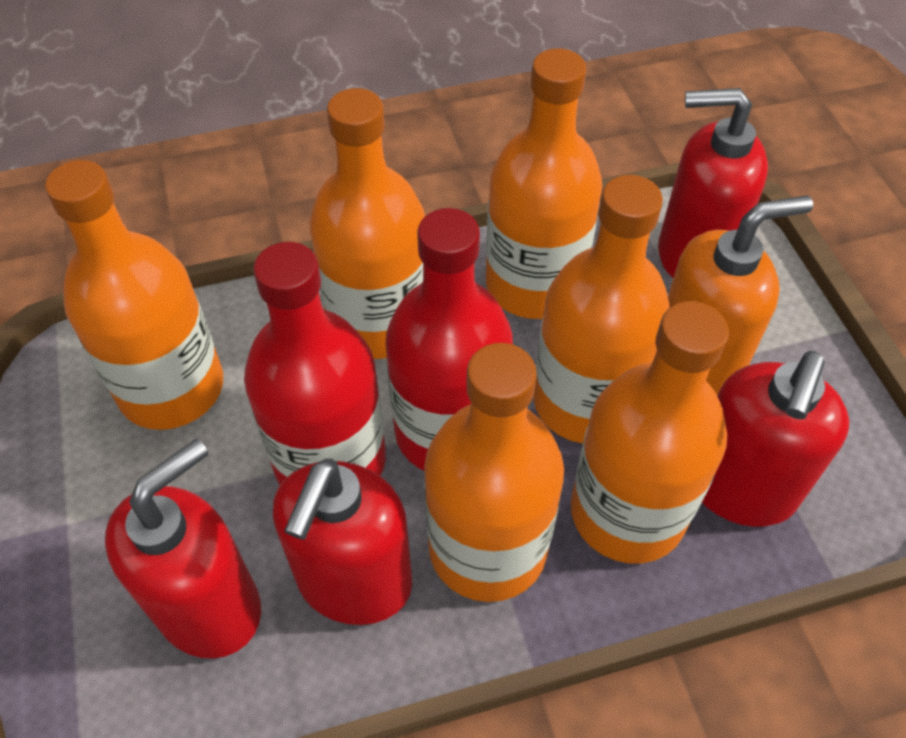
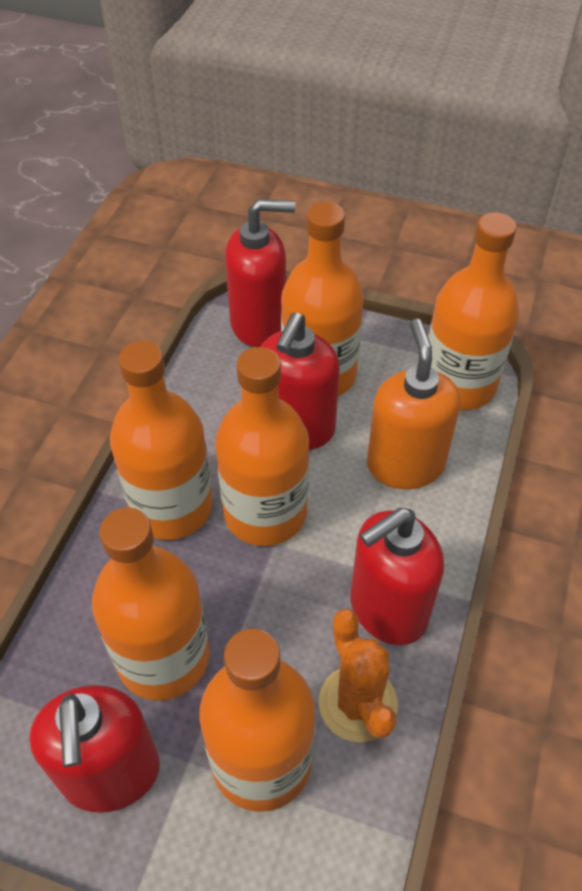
orange cactus: 0 -> 1
red bottle: 2 -> 0

